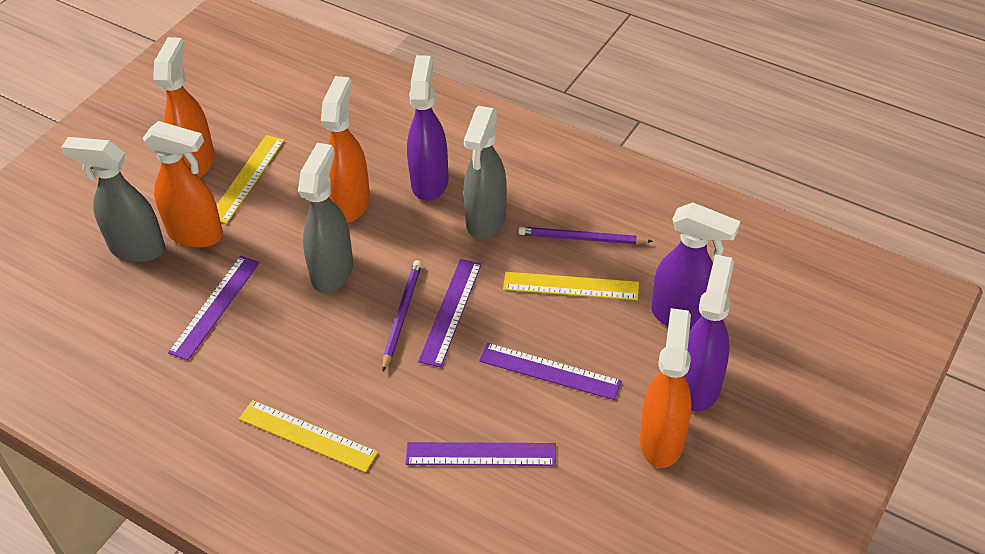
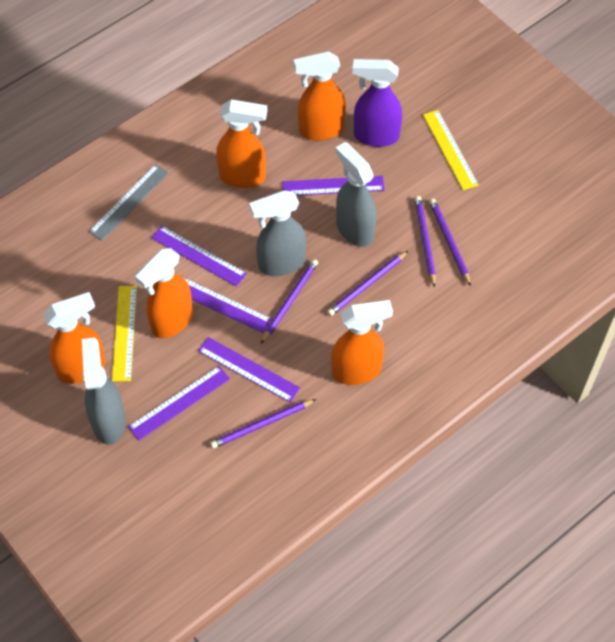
grey ruler: 0 -> 1
orange spray bottle: 4 -> 5
purple pencil: 2 -> 5
purple ruler: 4 -> 5
purple spray bottle: 3 -> 1
yellow ruler: 3 -> 2

